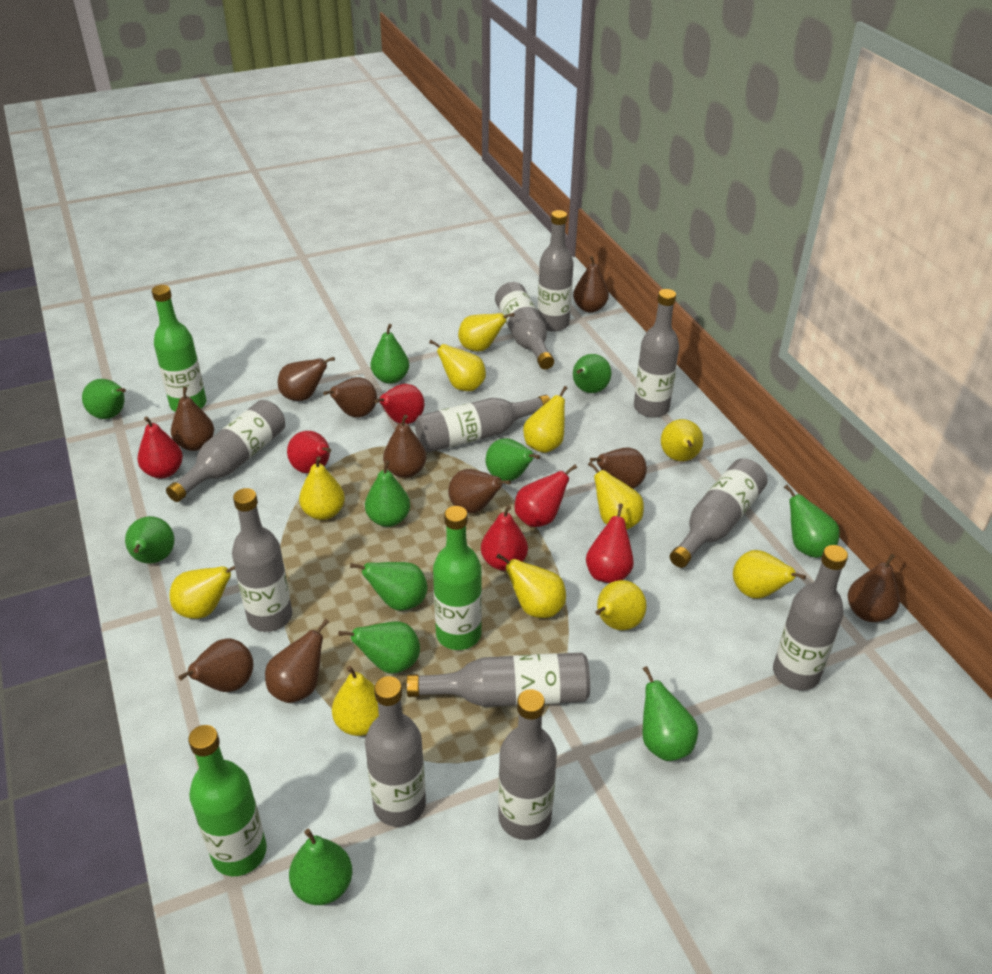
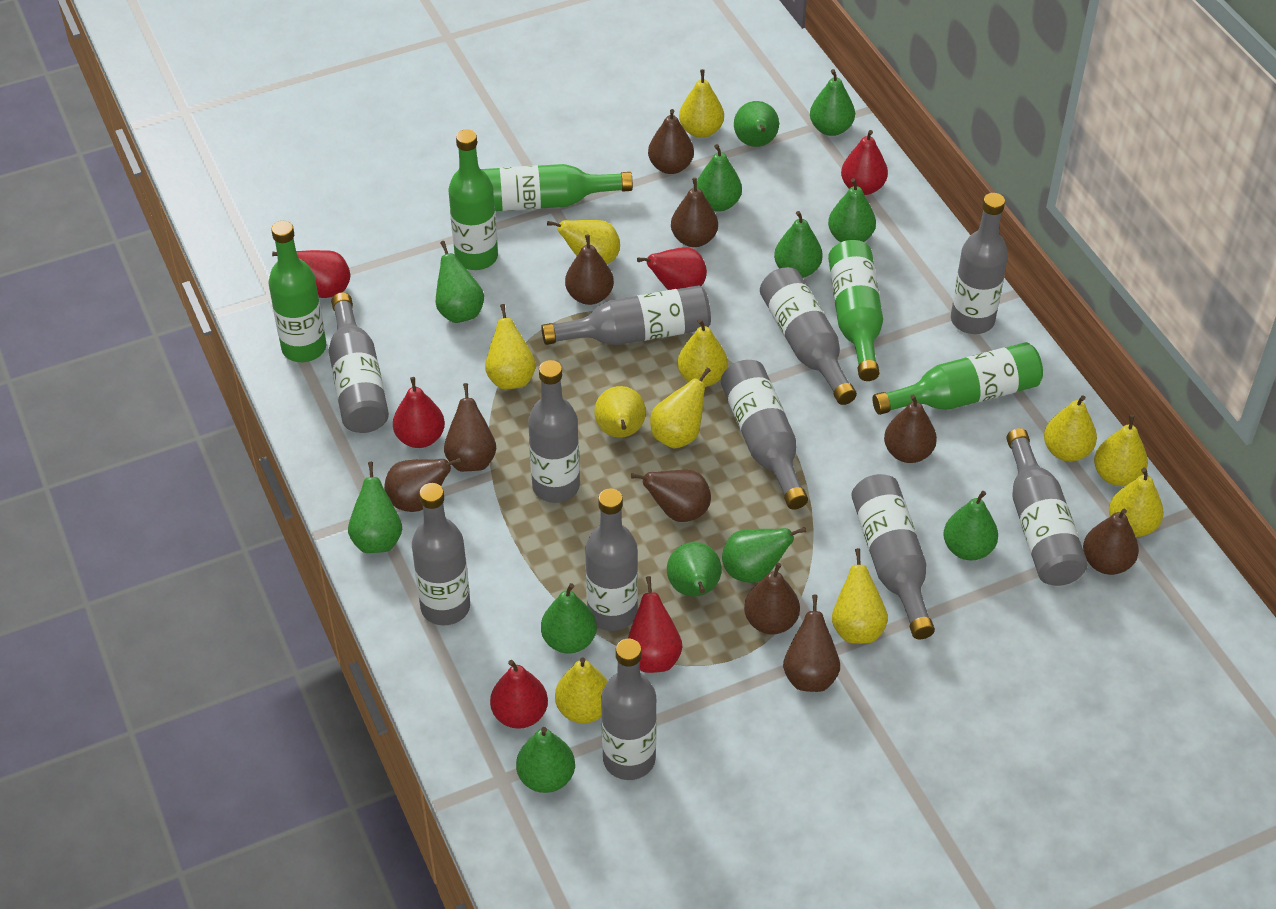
green bottle: 3 -> 5
green pear: 11 -> 12

